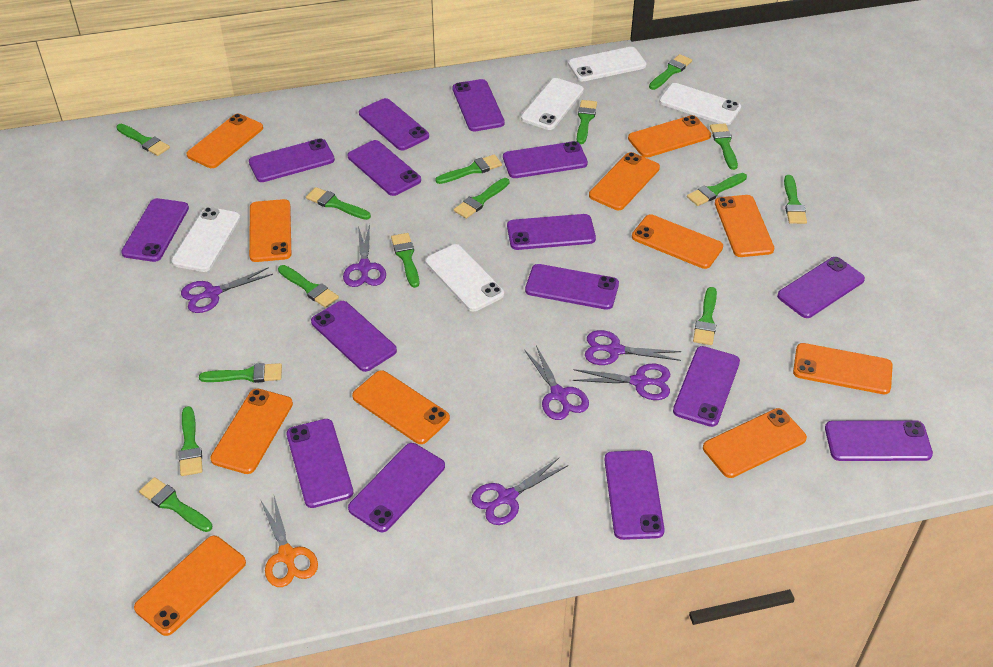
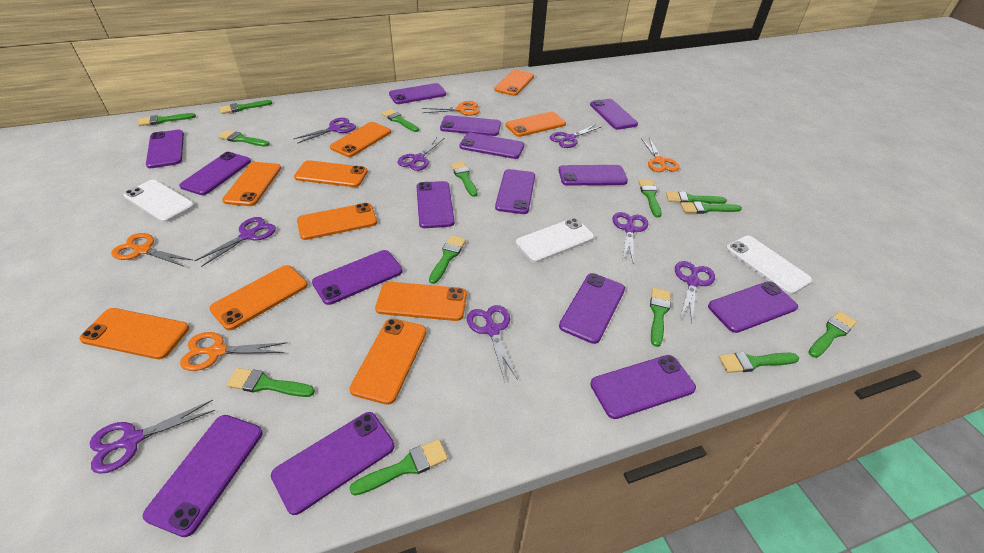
green brush: 15 -> 14
orange phone: 11 -> 10
orange scissors: 1 -> 4
purple scissors: 6 -> 8
white phone: 5 -> 3

